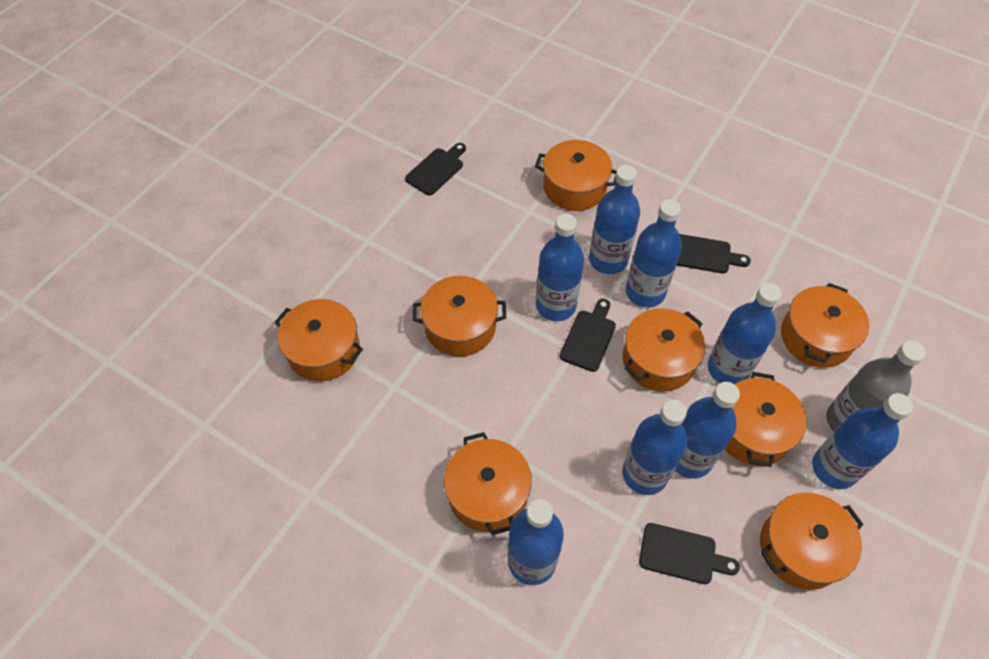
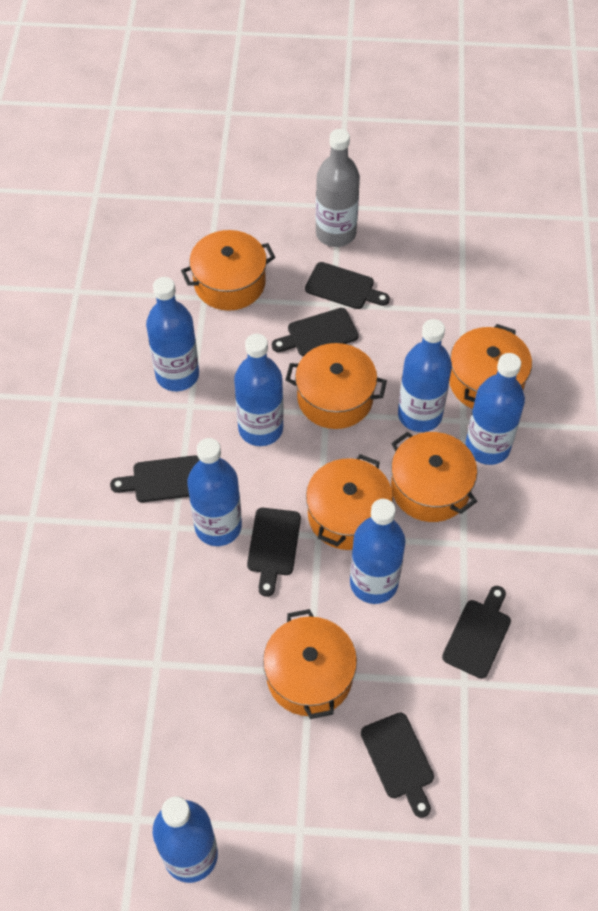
black cutting board: 4 -> 6
blue bottle: 8 -> 7
orange pot: 8 -> 6

